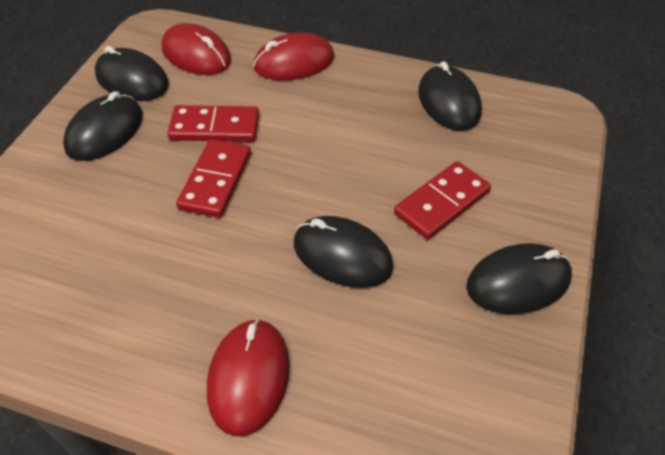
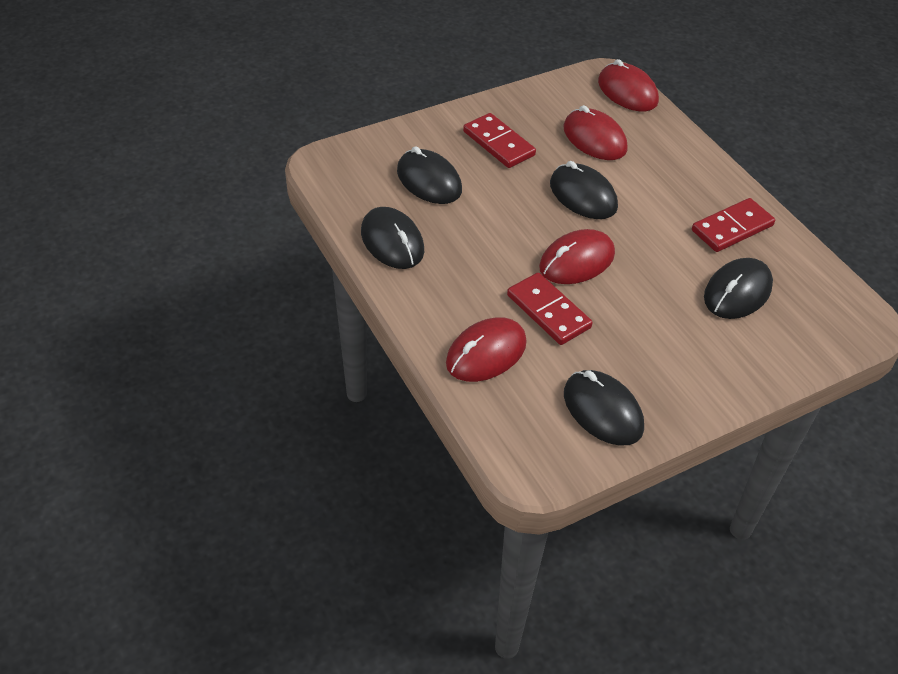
red mouse: 3 -> 4

